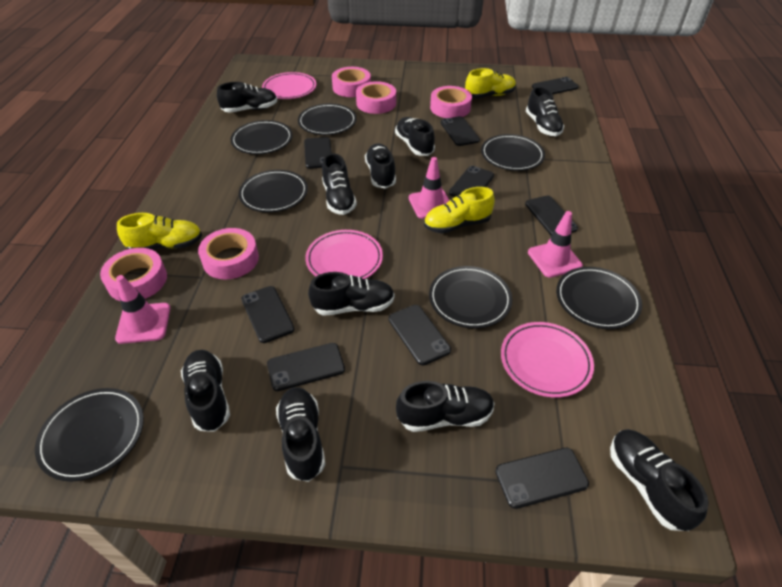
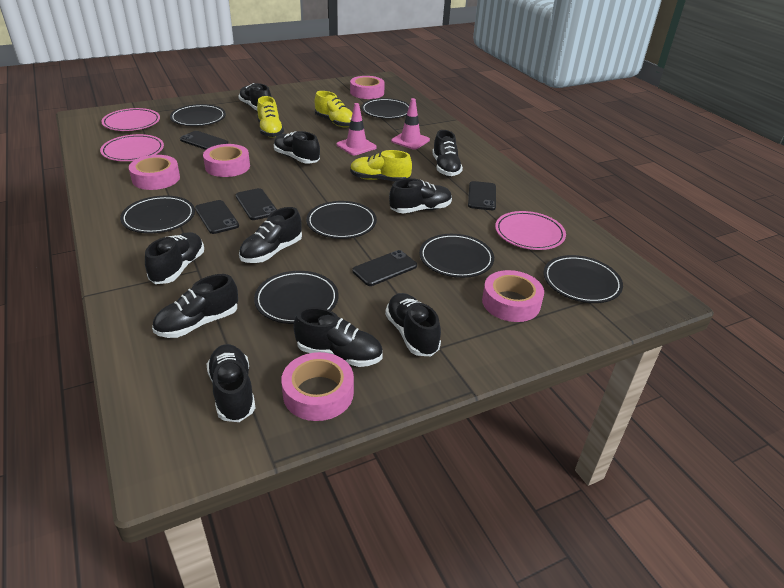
black phone: 9 -> 5
pink traffic cone: 3 -> 2

